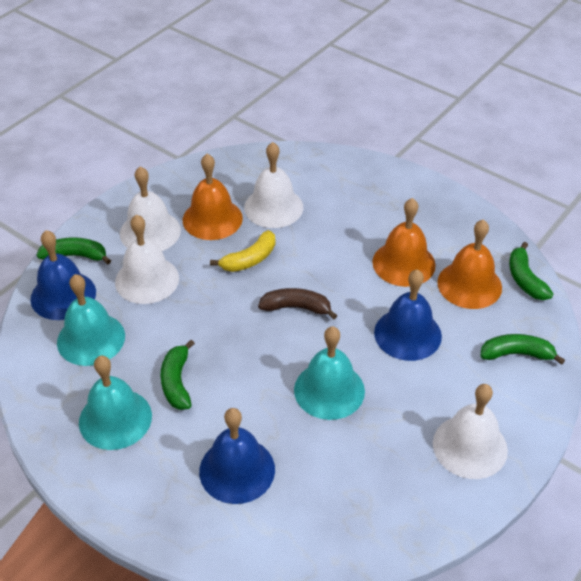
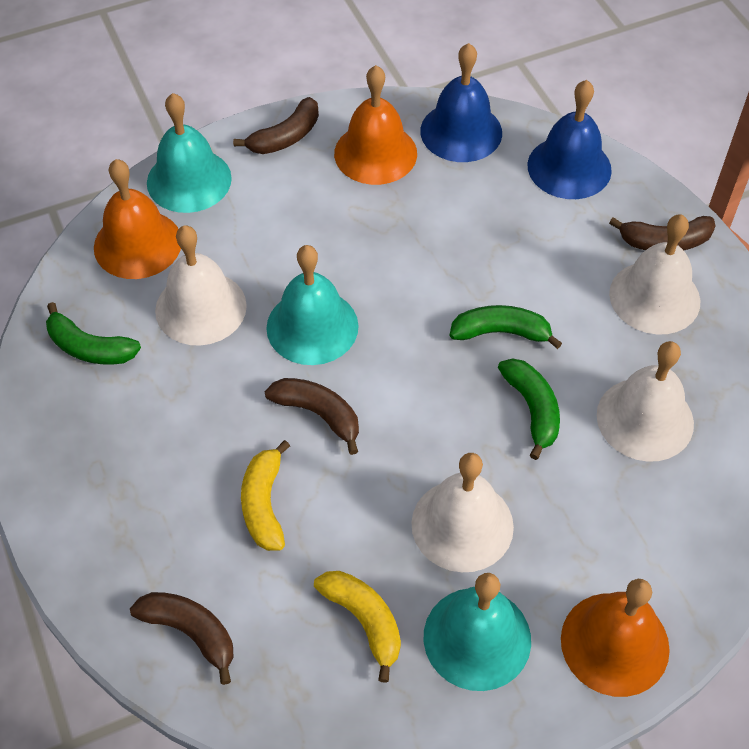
blue bell: 3 -> 2
brown banana: 1 -> 4
green banana: 4 -> 3
yellow banana: 1 -> 2

